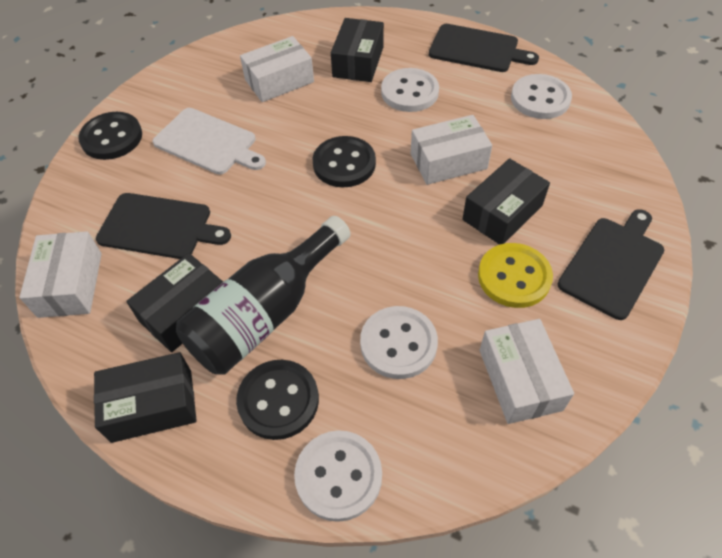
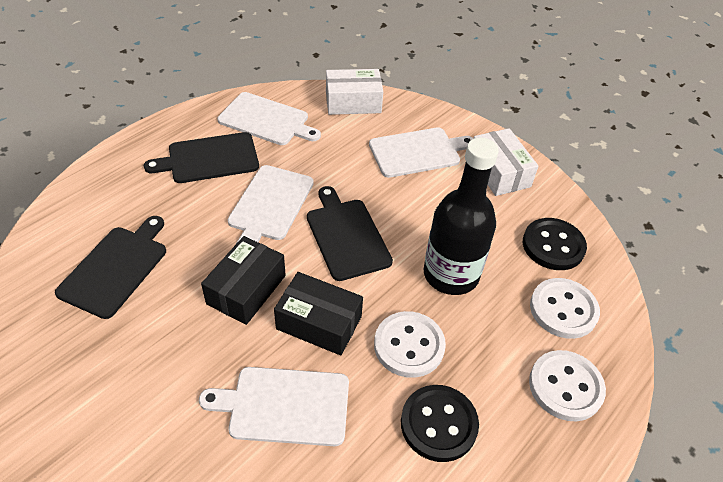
black box: 4 -> 2
black button: 3 -> 2
white box: 4 -> 2
white button: 4 -> 3
white cutting board: 1 -> 4
yellow button: 1 -> 0

